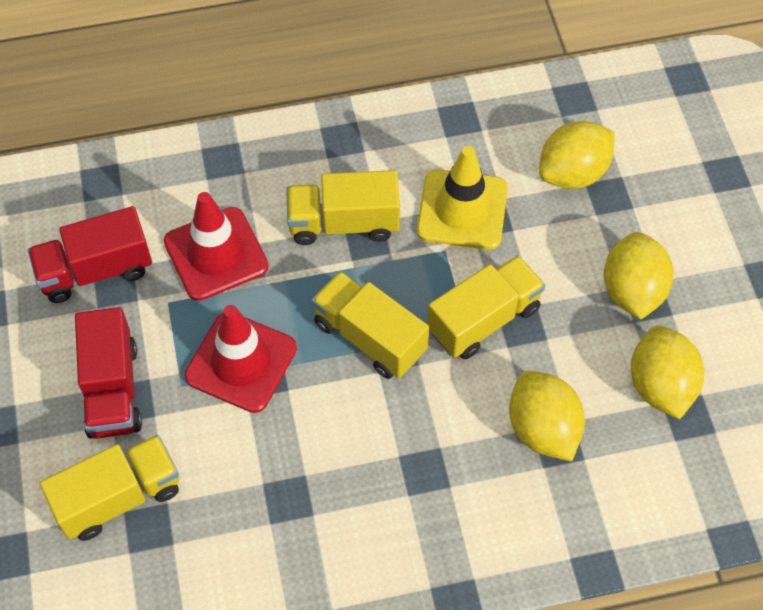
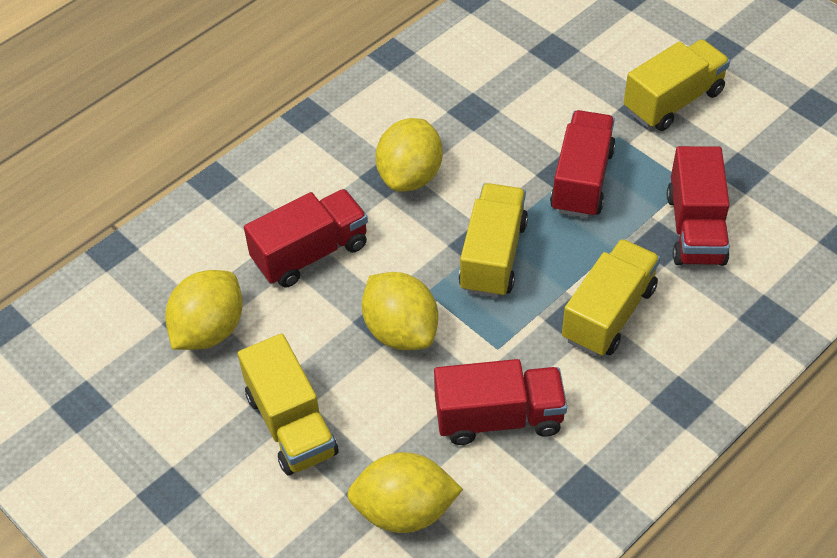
red traffic cone: 2 -> 0
red truck: 2 -> 4
yellow traffic cone: 1 -> 0

